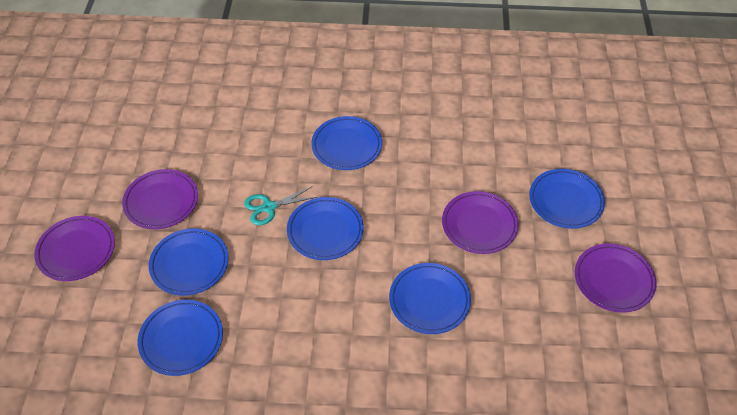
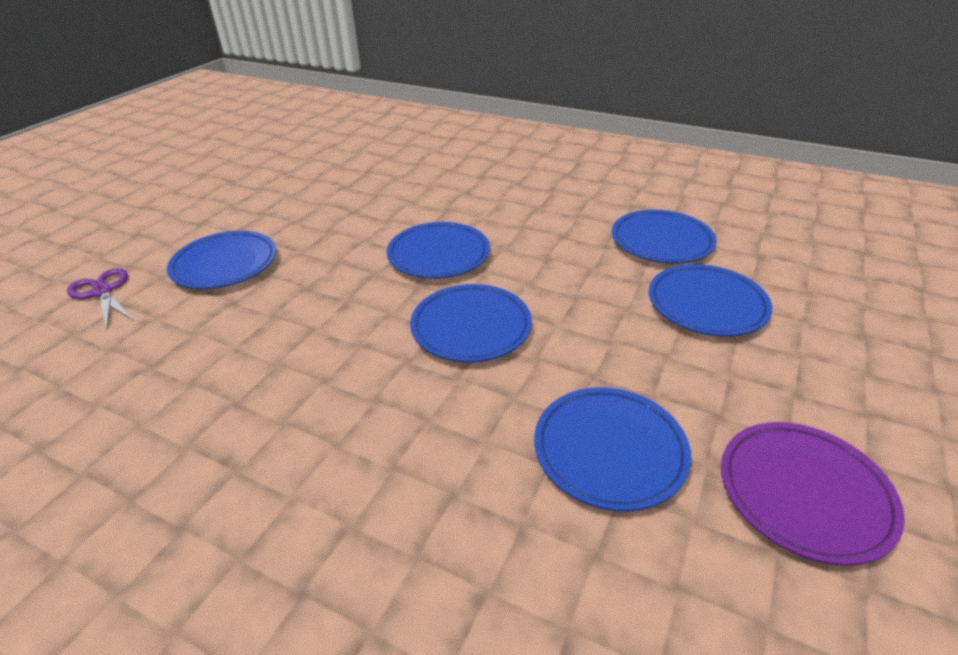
purple plate: 4 -> 1
purple scissors: 0 -> 1
turquoise scissors: 1 -> 0

